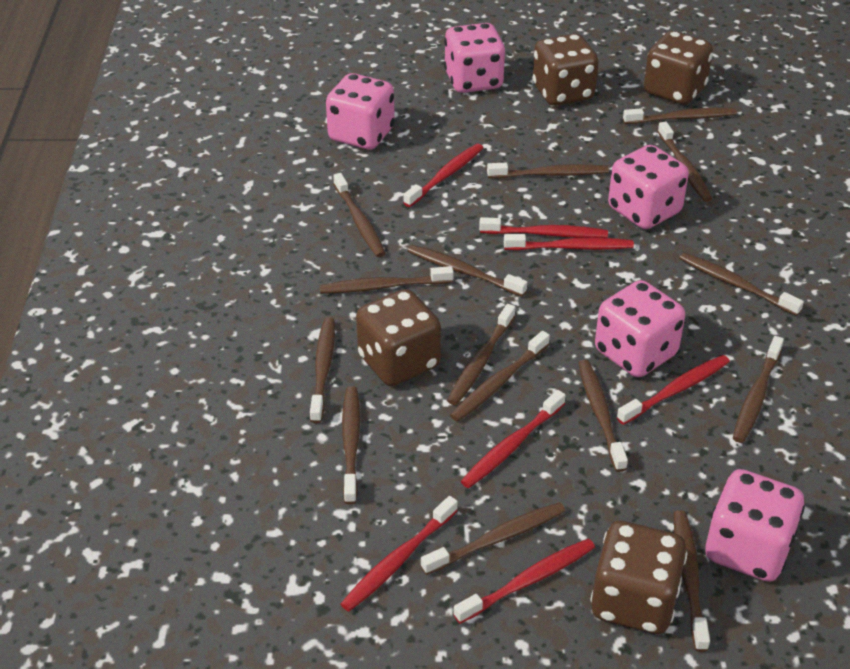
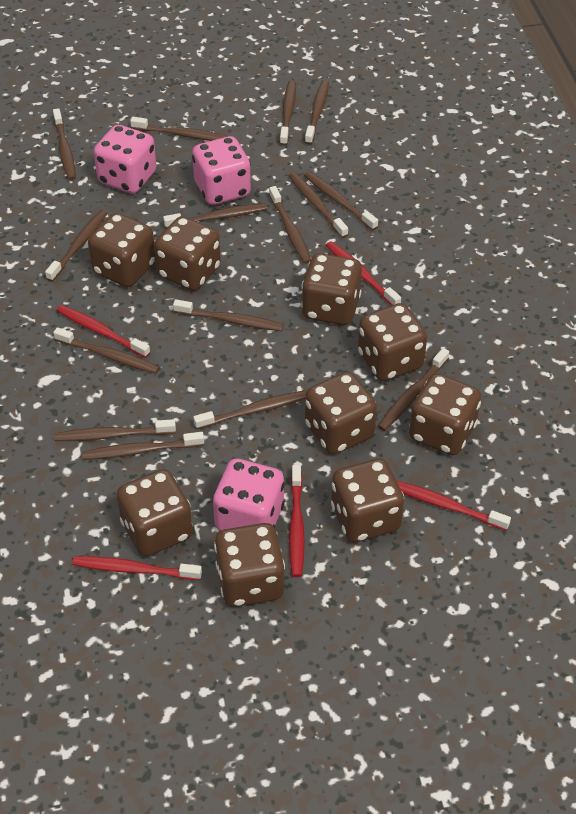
brown dice: 4 -> 9
pink dice: 5 -> 3
red toothbrush: 7 -> 5

